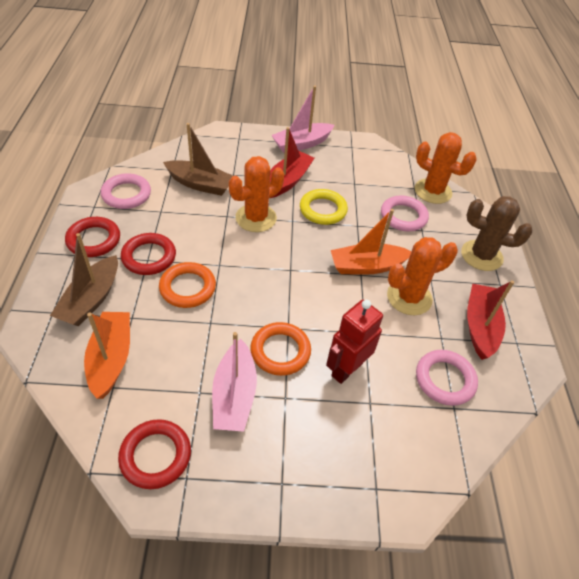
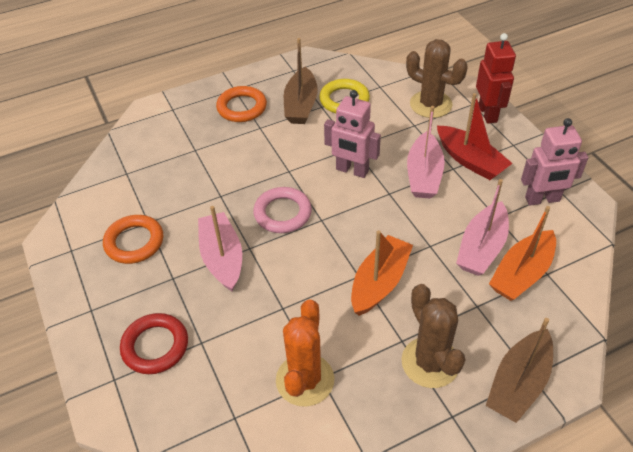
brown cactus: 1 -> 2
orange cactus: 3 -> 1
pink boat: 2 -> 3
pink ring: 3 -> 1
pink robot: 0 -> 2
red boat: 2 -> 1
red ring: 3 -> 1

